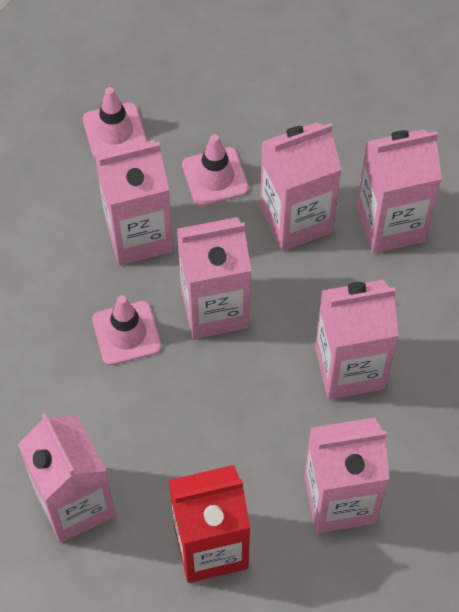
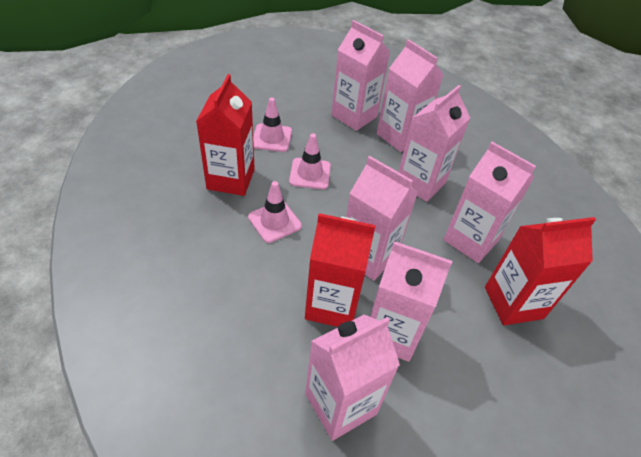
red carton: 1 -> 3

